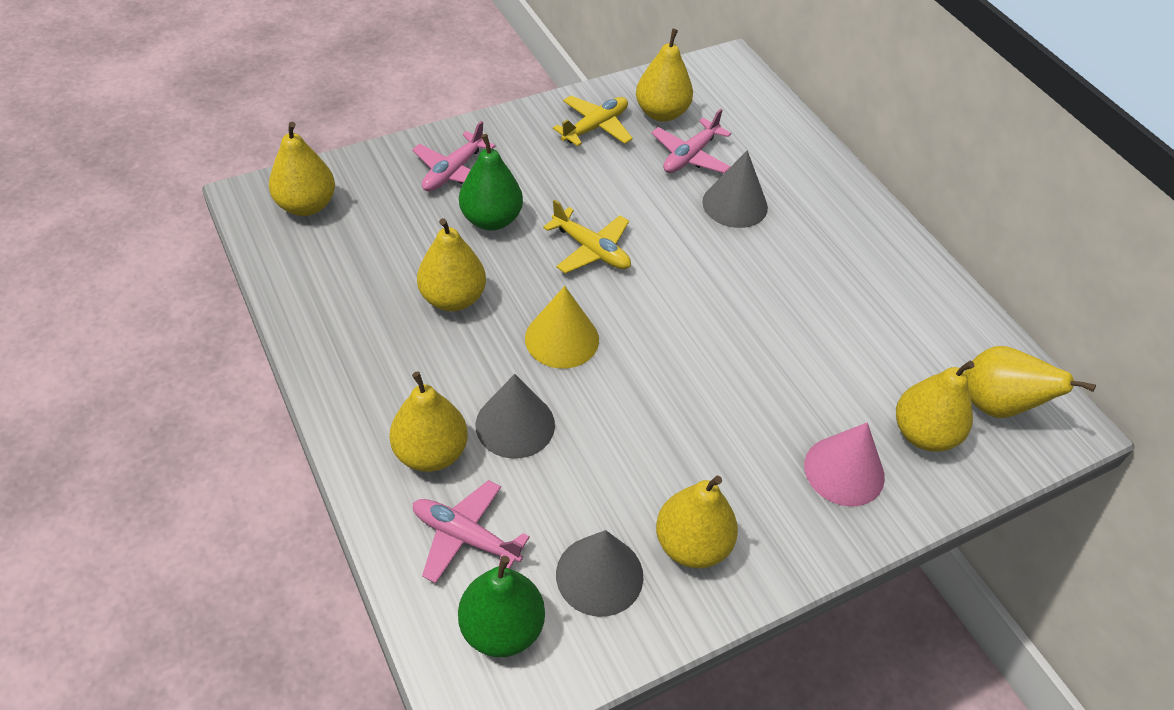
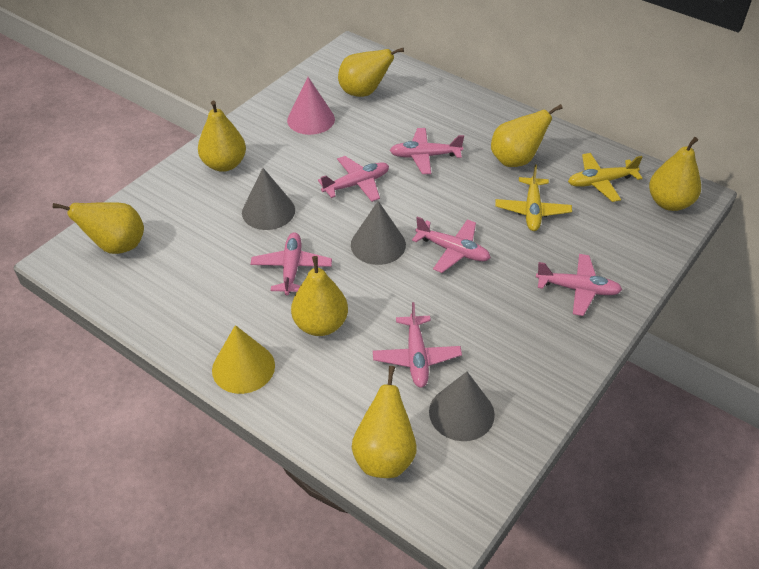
green pear: 2 -> 0
pink plane: 3 -> 6

